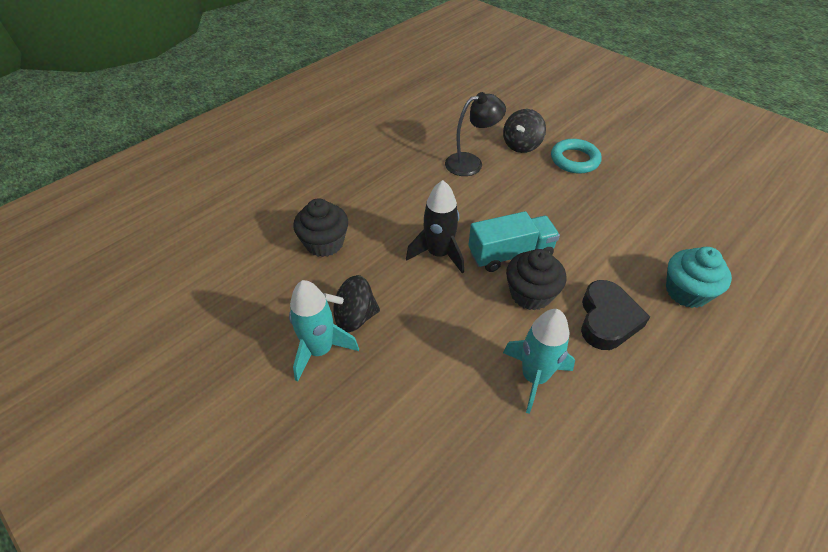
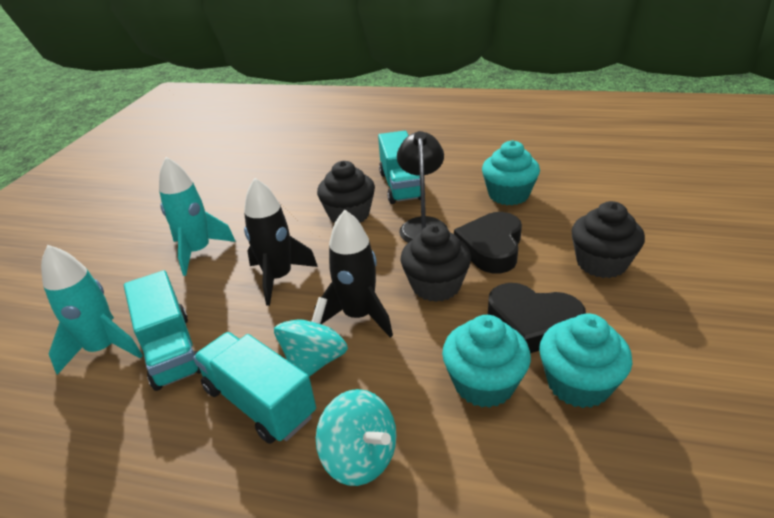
black cupcake: 2 -> 3
black heart: 1 -> 2
black rocket: 1 -> 2
black spinning top: 2 -> 0
turquoise cupcake: 1 -> 3
turquoise ring: 1 -> 0
turquoise spinning top: 0 -> 2
turquoise truck: 1 -> 3

